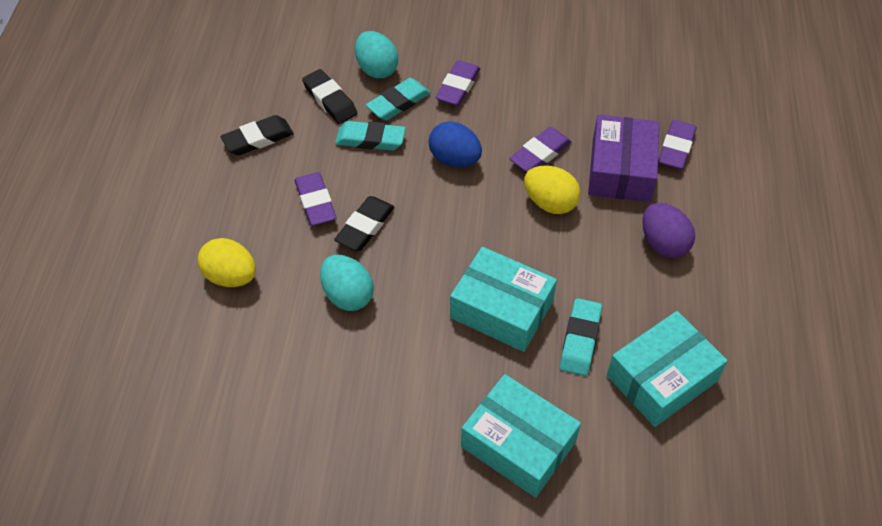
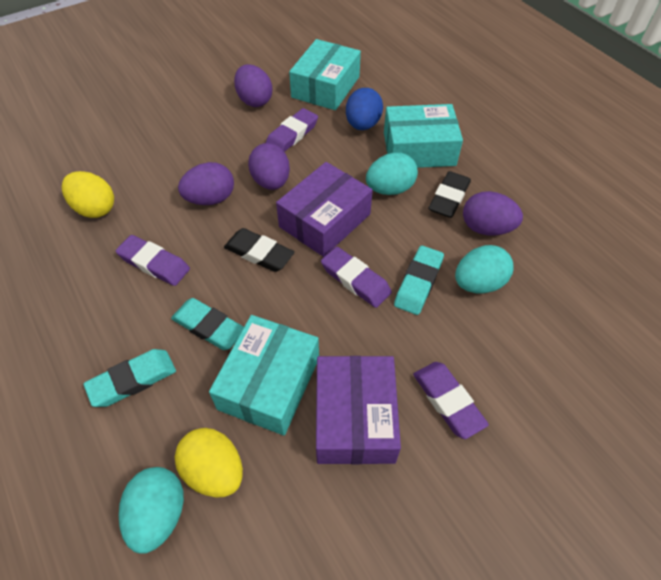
black eraser: 3 -> 2
purple box: 1 -> 2
purple egg: 1 -> 4
turquoise egg: 2 -> 3

